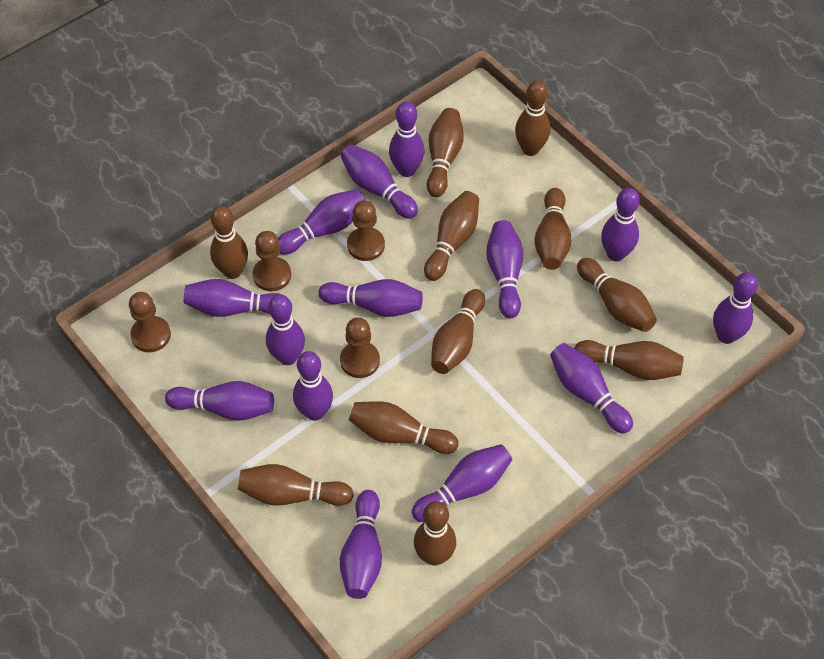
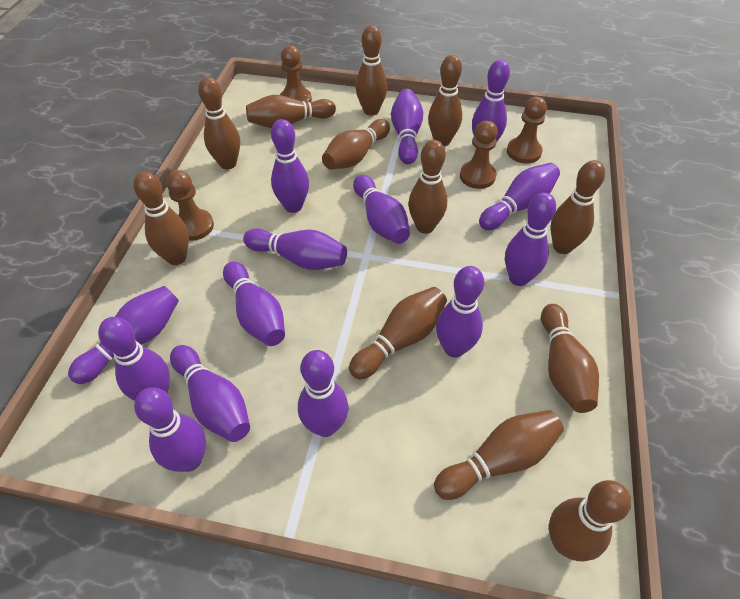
brown bowling pin: 11 -> 12

